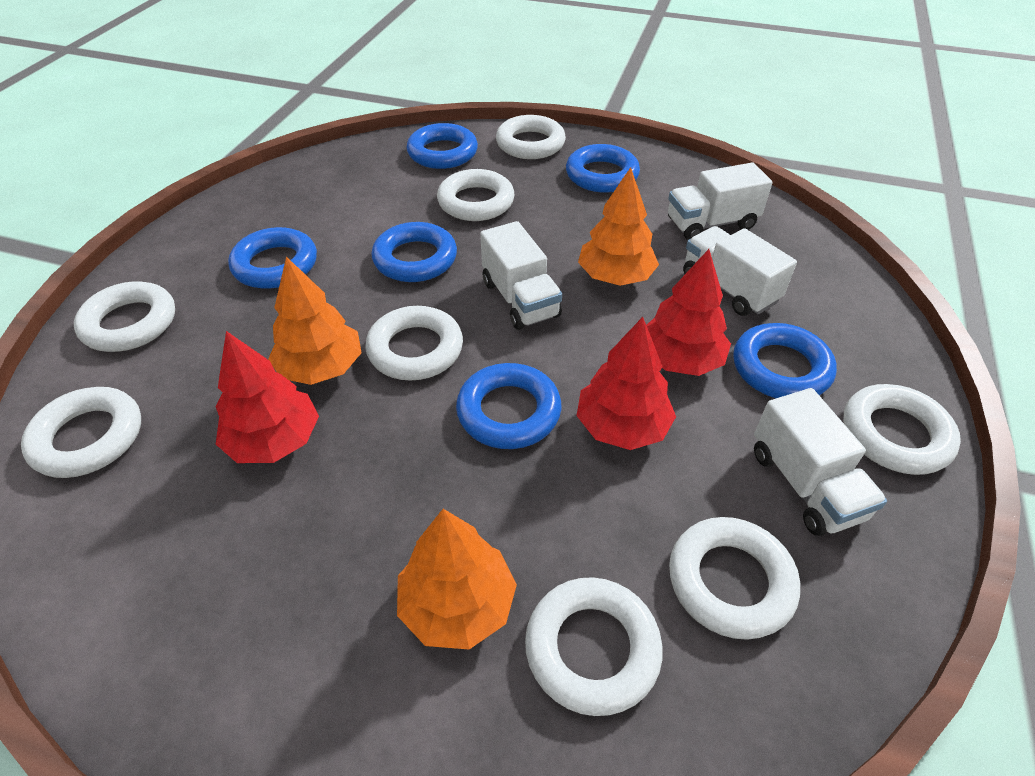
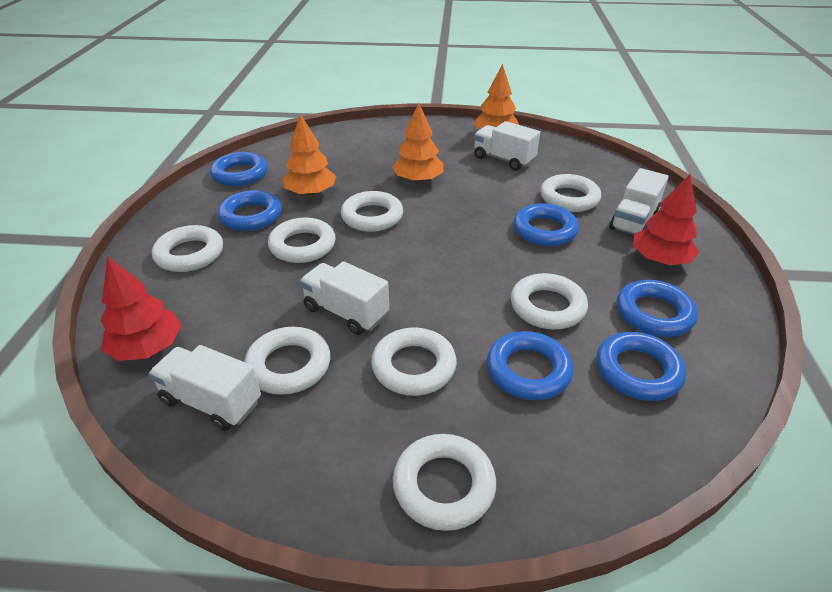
red tree: 3 -> 2

